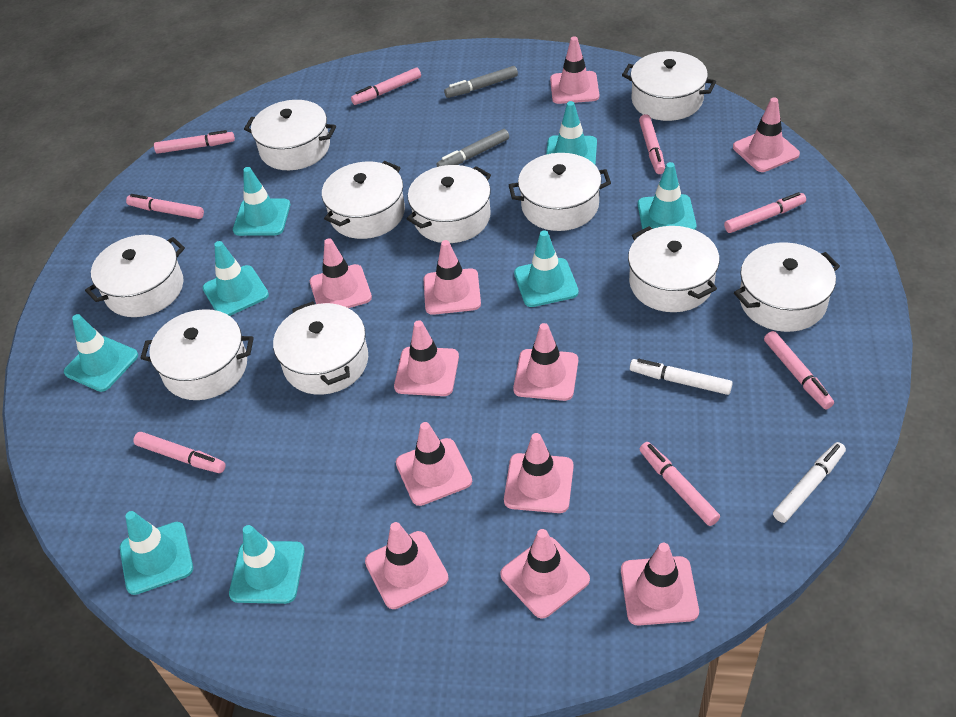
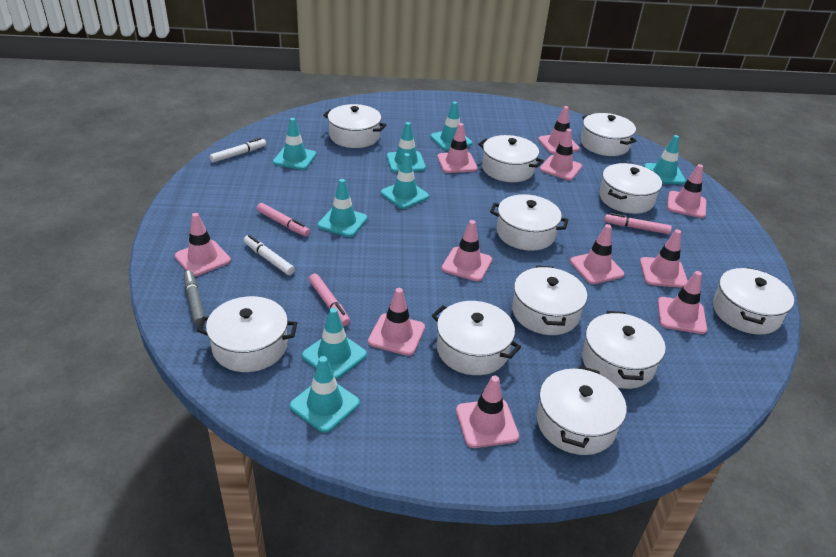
grey marker: 2 -> 1
pink marker: 8 -> 3
white pot: 10 -> 11

